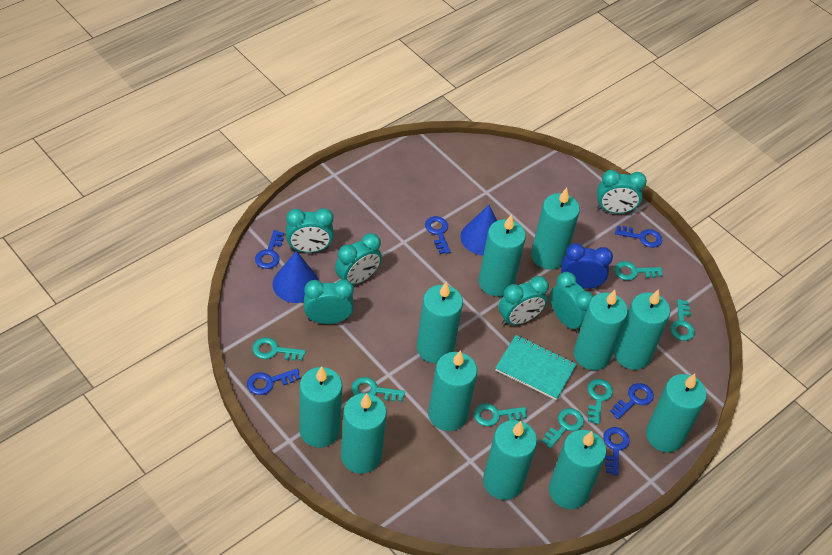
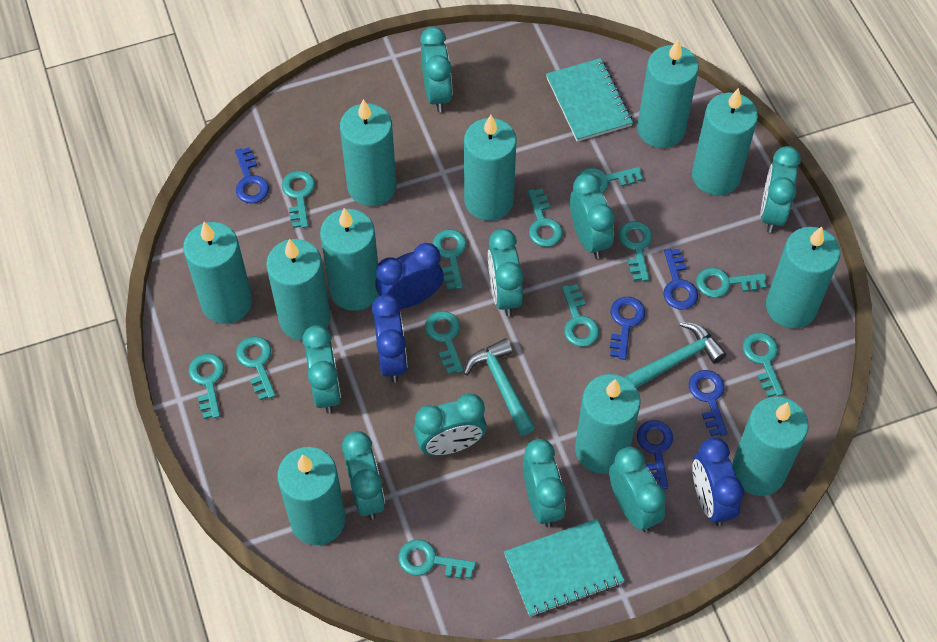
blue clock: 1 -> 3
blue cone: 2 -> 0
blue key: 6 -> 5
turquoise clock: 6 -> 9
turquoise hammer: 0 -> 2
turquoise key: 7 -> 12
turquoise notebook: 1 -> 2

